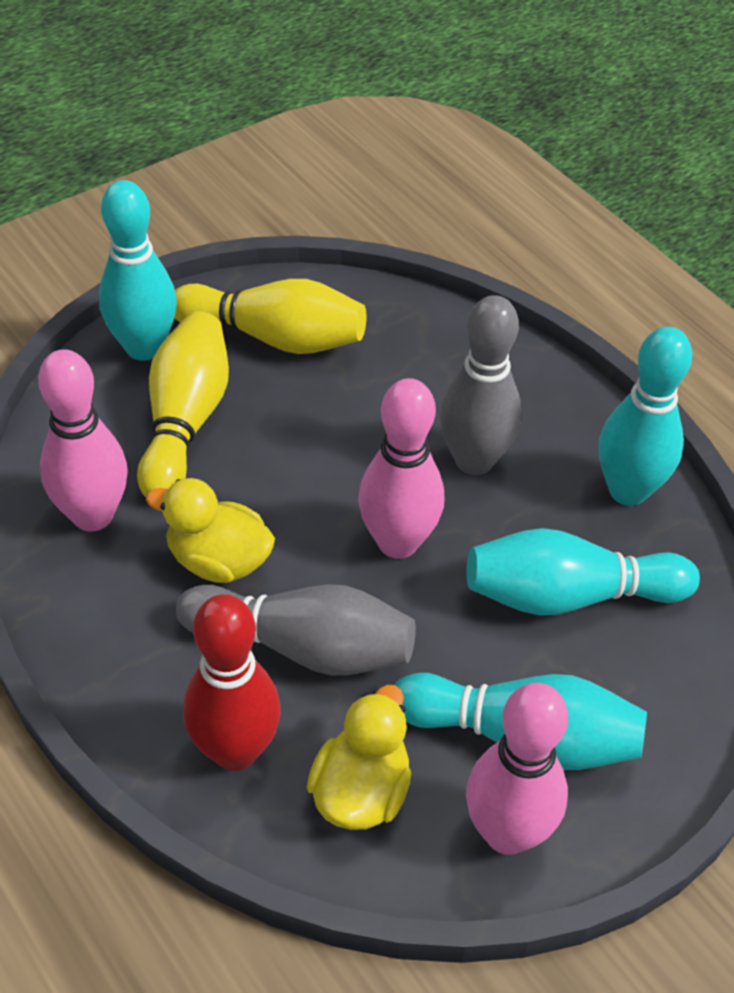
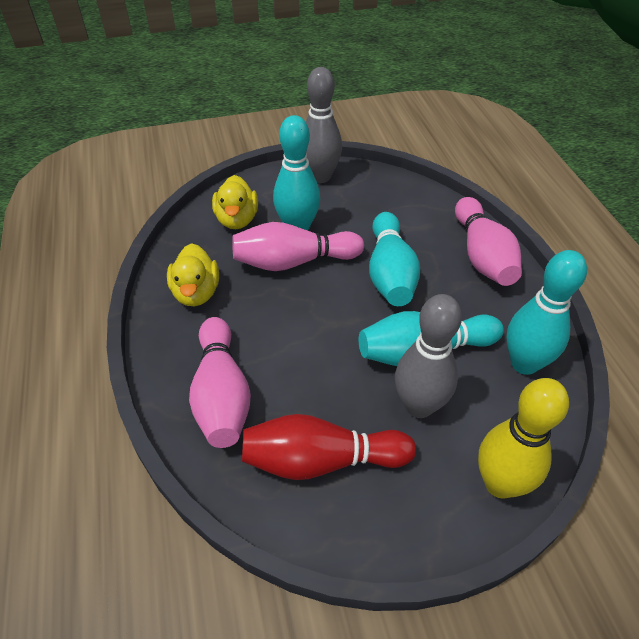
yellow bowling pin: 2 -> 1

